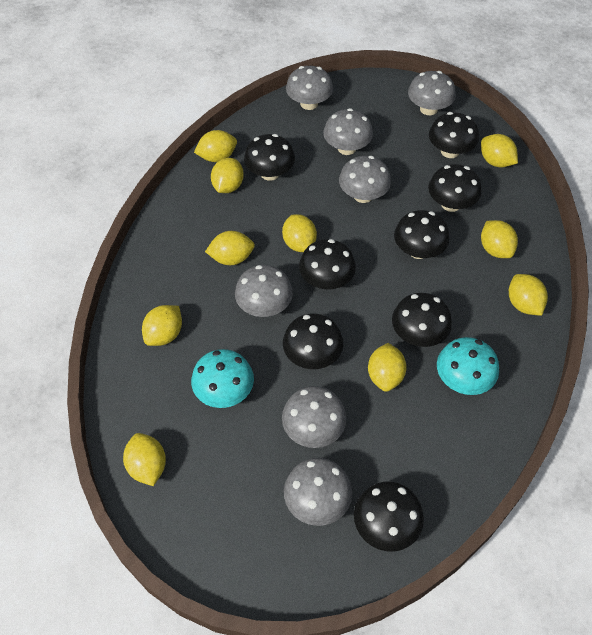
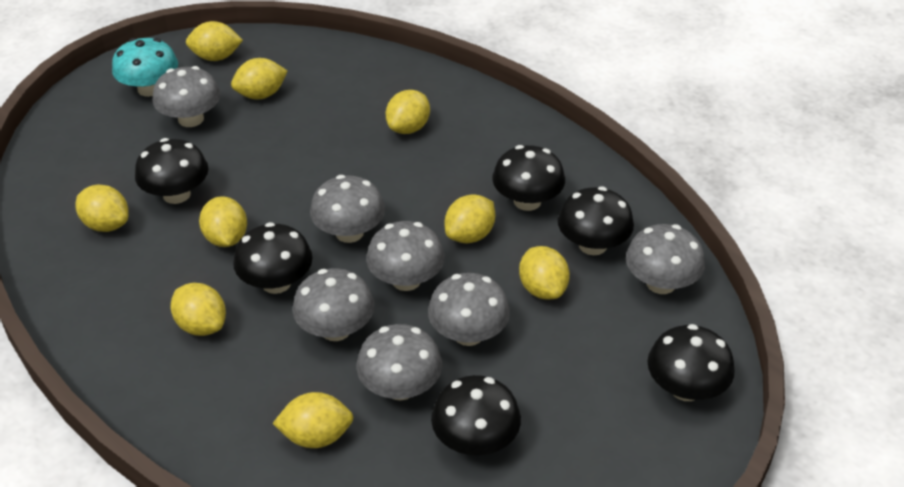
black mushroom: 8 -> 6
turquoise mushroom: 2 -> 1
yellow lemon: 10 -> 9

